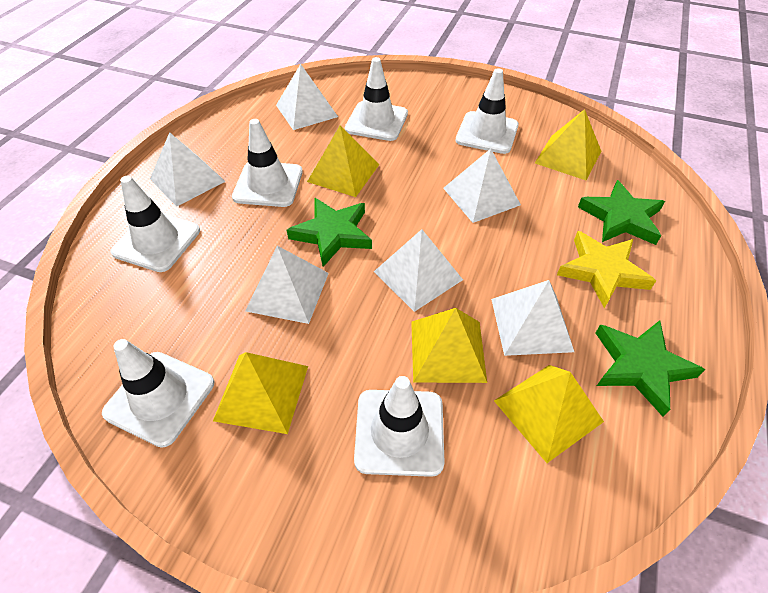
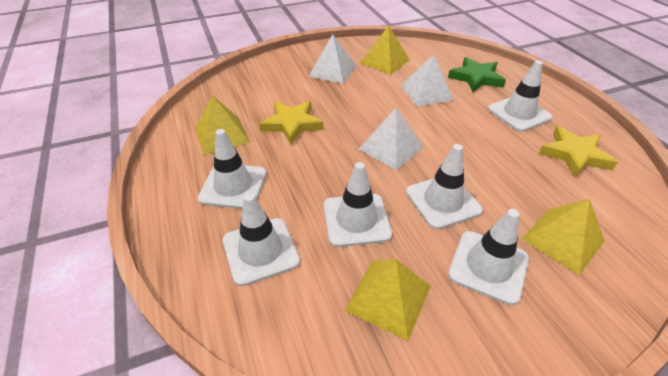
green star: 3 -> 1
white pyramid: 6 -> 3
yellow pyramid: 5 -> 4
yellow star: 1 -> 2

